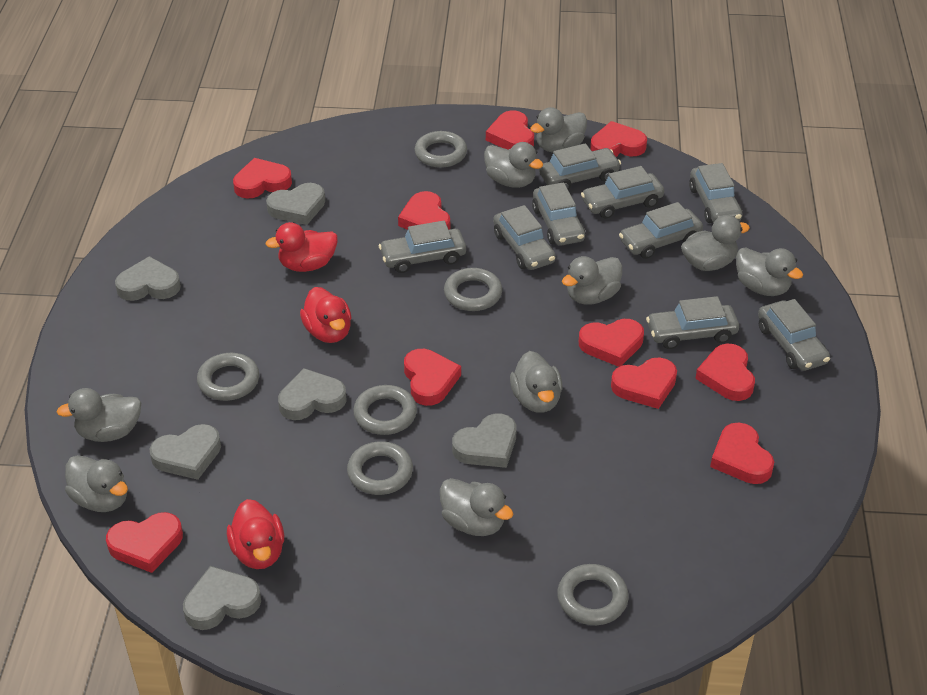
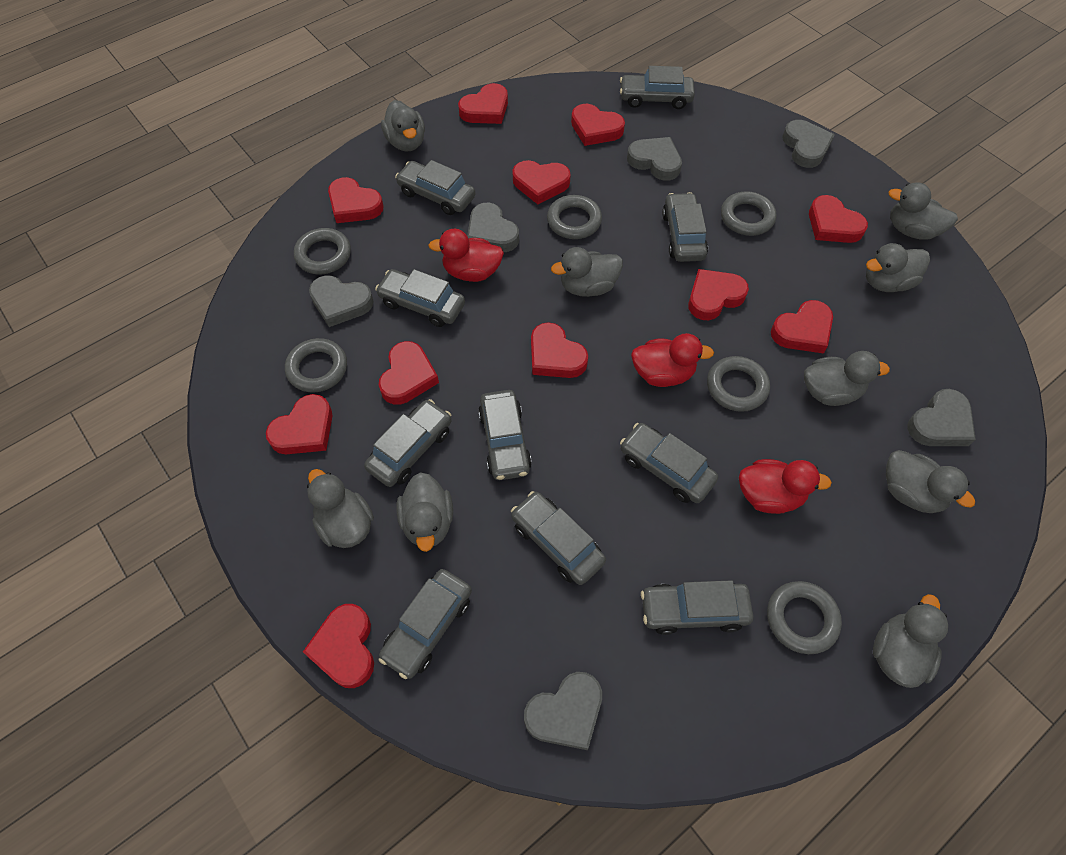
grey car: 9 -> 10
red heart: 10 -> 11

